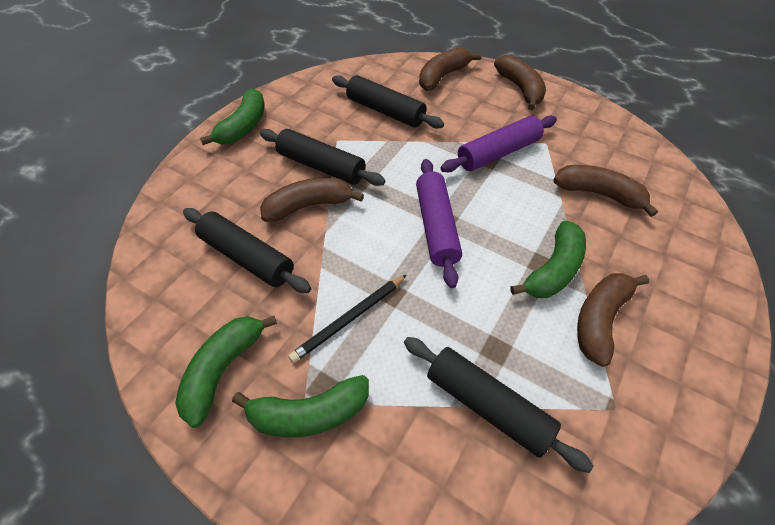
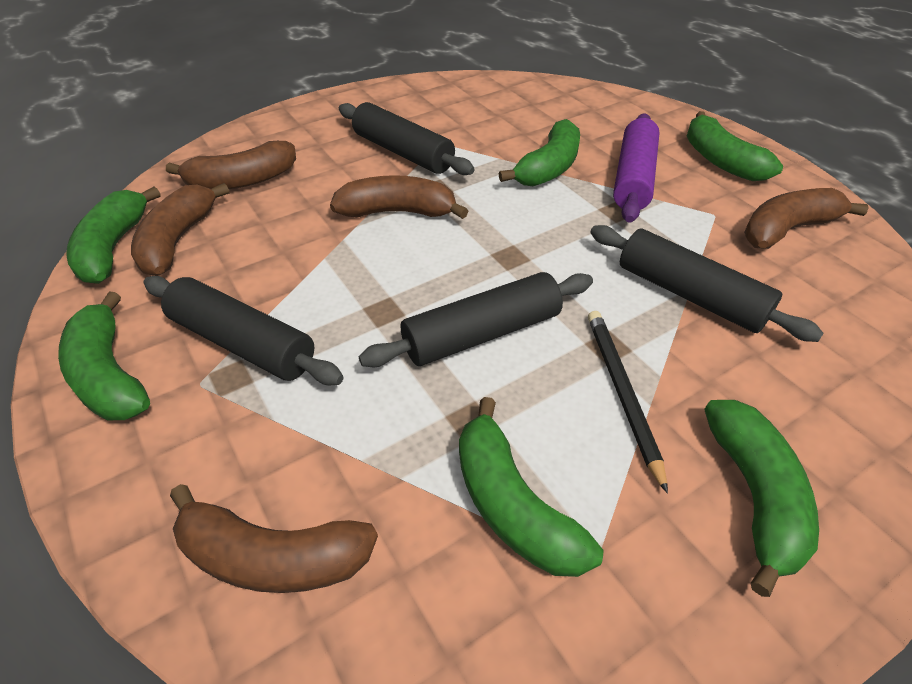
green banana: 4 -> 6
purple rolling pin: 2 -> 1

